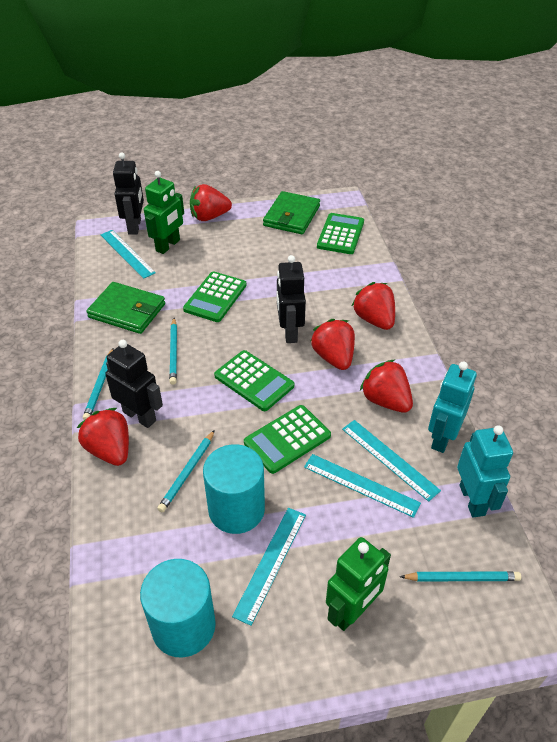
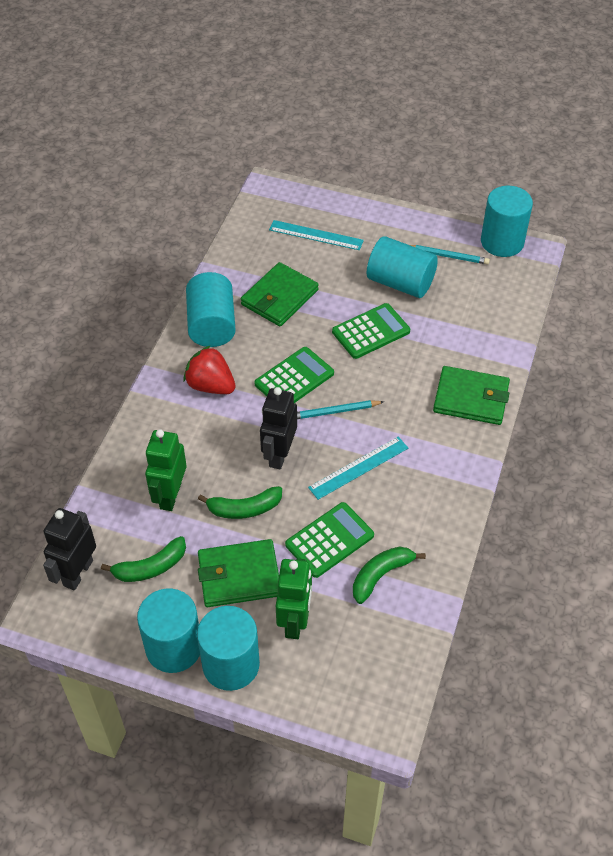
black robot: 3 -> 2
green banana: 0 -> 3
green calculator: 4 -> 3
green wallet: 2 -> 3
red strawberry: 5 -> 1
turquoise cylinder: 2 -> 5
turquoise pencil: 4 -> 2
turquoise robot: 2 -> 0
turquoise ruler: 4 -> 2

